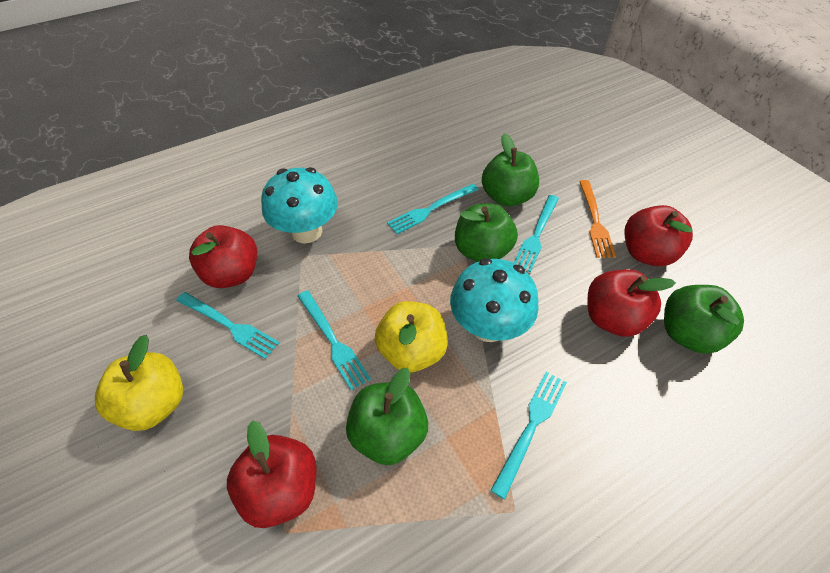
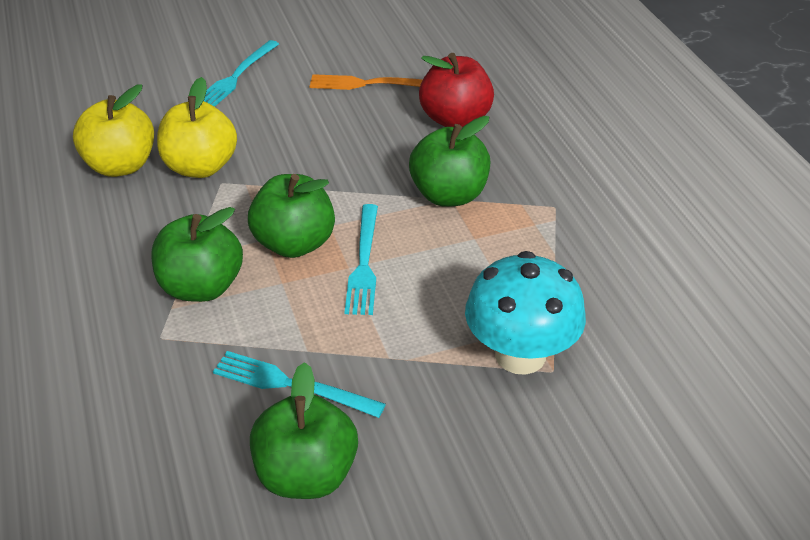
red apple: 4 -> 1
turquoise fork: 5 -> 3
turquoise mushroom: 2 -> 1

